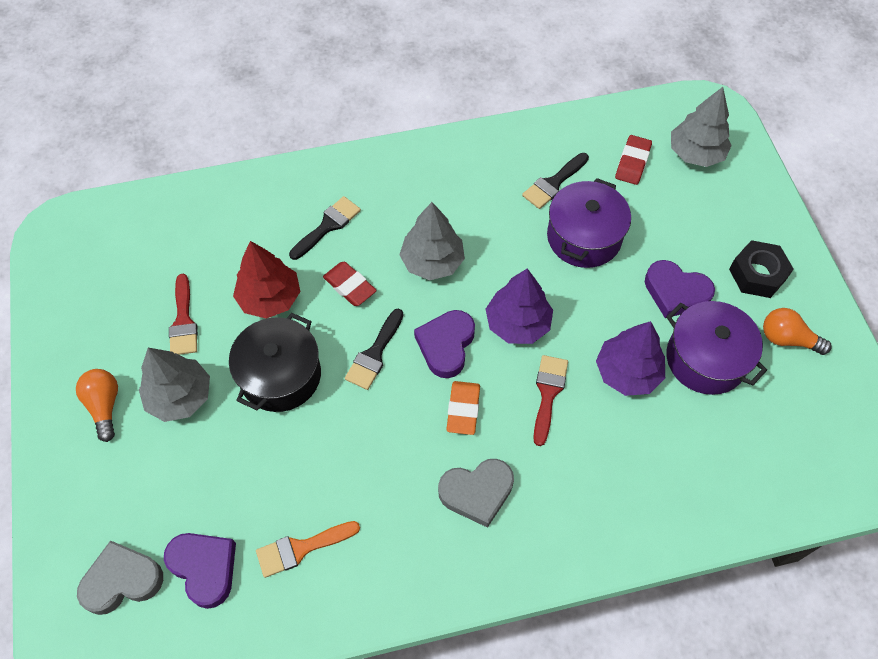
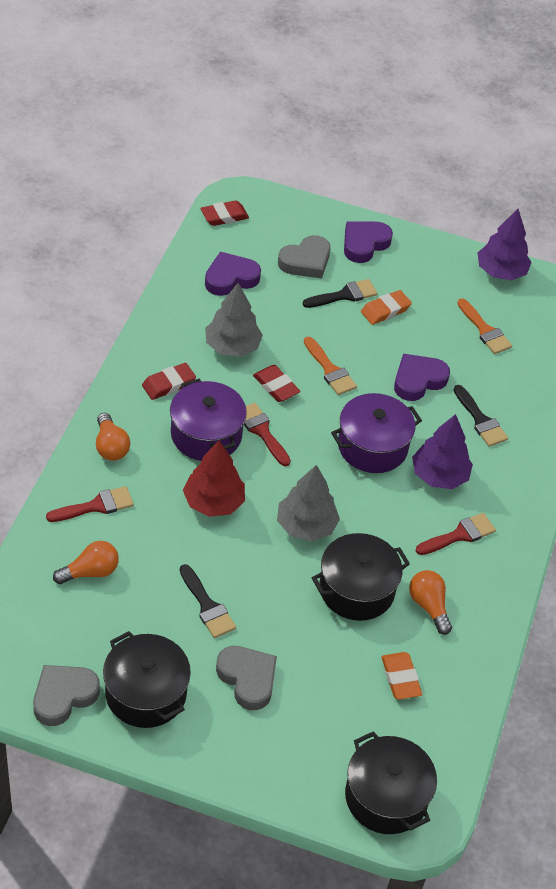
black nut: 1 -> 0
black pot: 1 -> 3
grey heart: 2 -> 3
grey tree: 3 -> 2
orange brush: 1 -> 2
orange eraser: 1 -> 2
orange light bulb: 2 -> 3
red brush: 2 -> 3
red eraser: 2 -> 3

